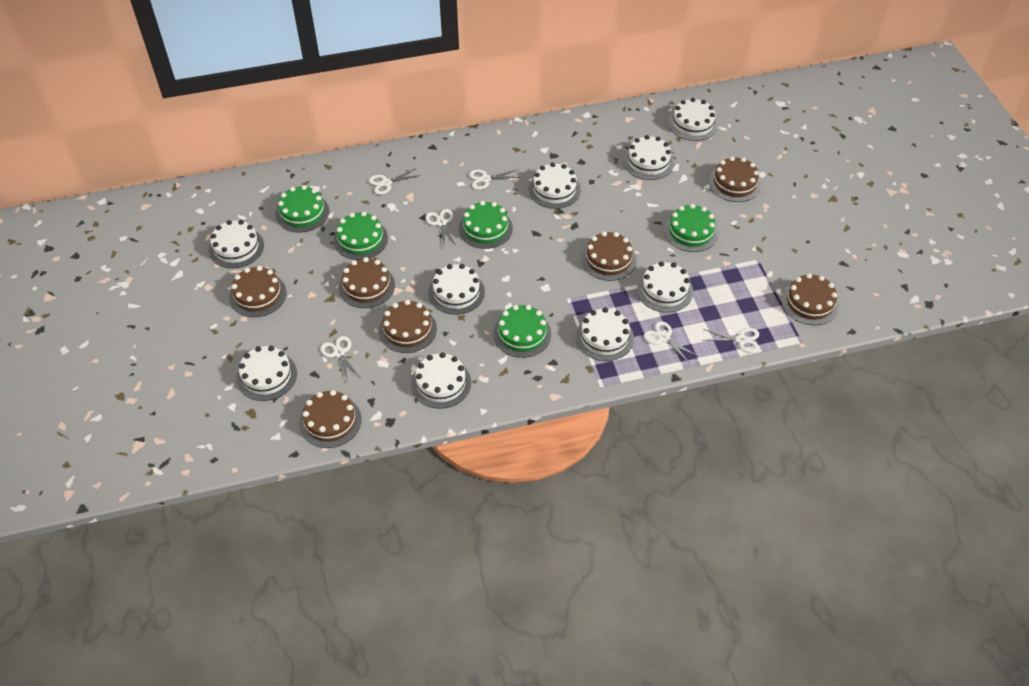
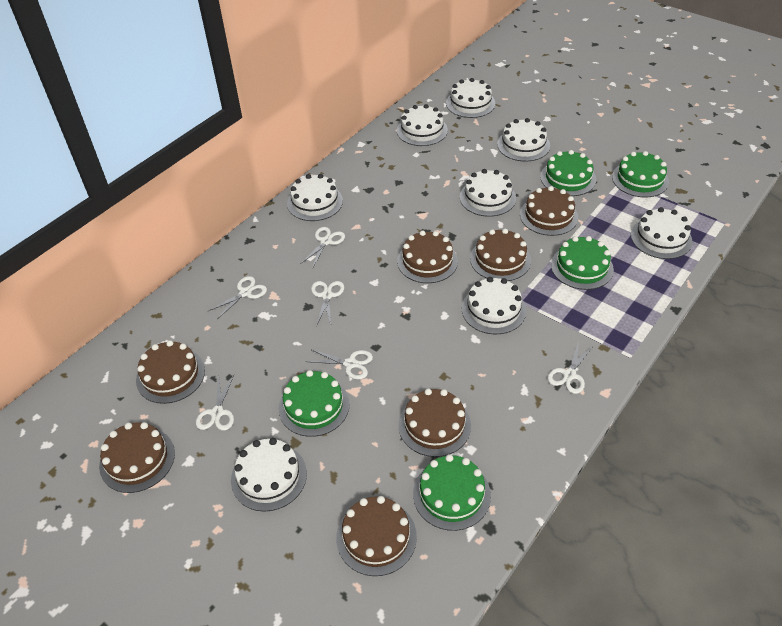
white cake: 9 -> 8

